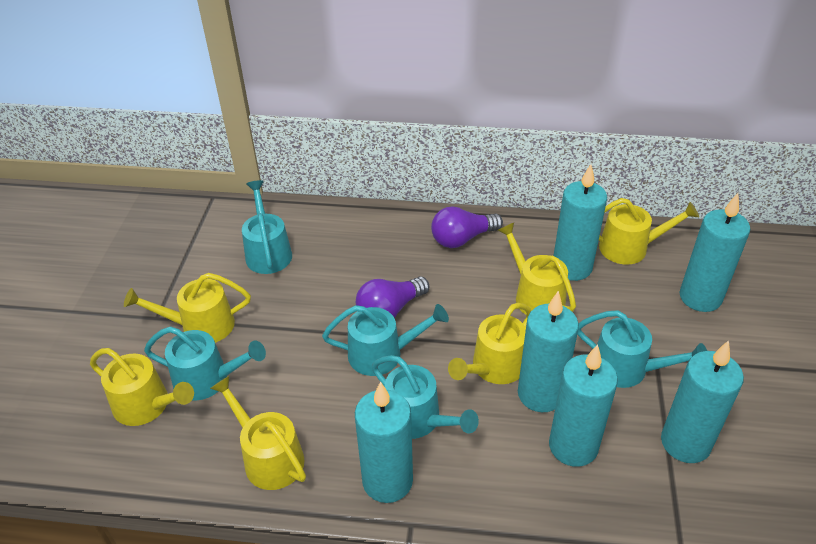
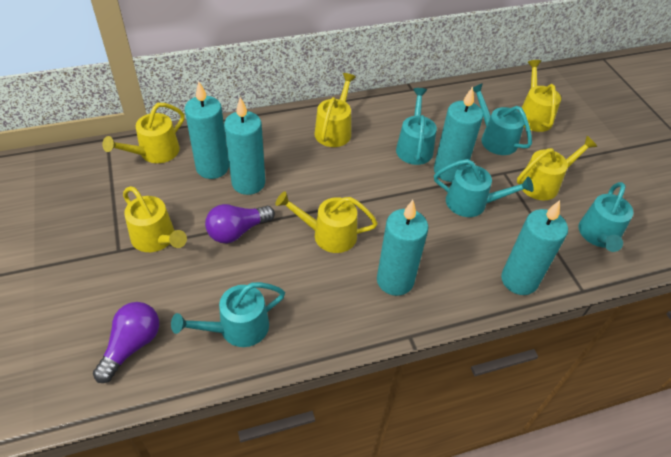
turquoise candle: 6 -> 5

